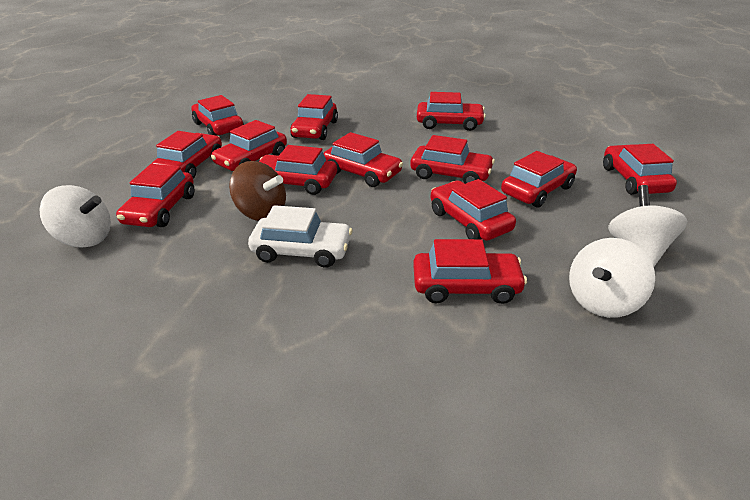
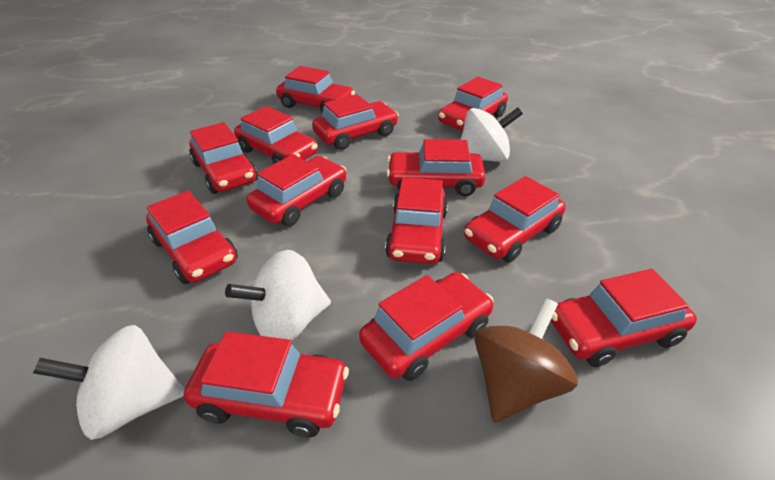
white car: 1 -> 0

